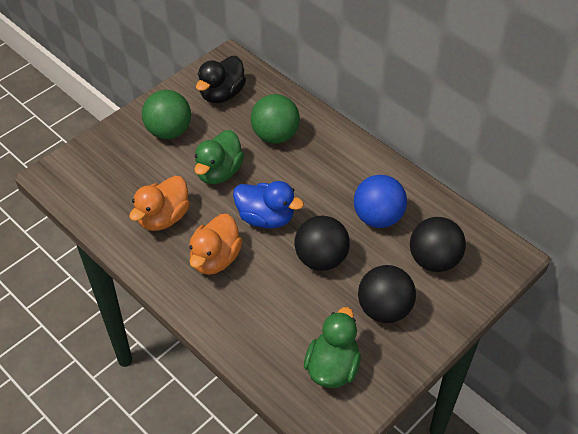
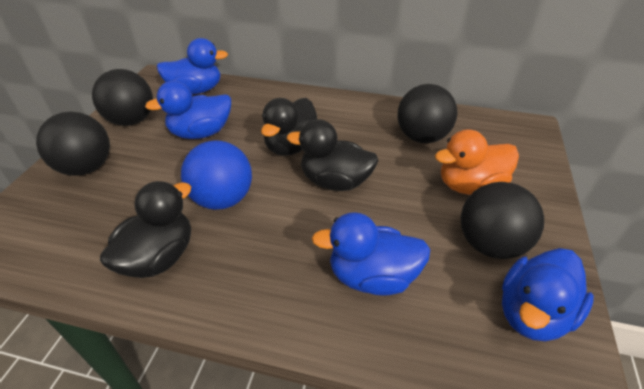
black ball: 3 -> 4
black duck: 1 -> 3
blue duck: 1 -> 4
green ball: 2 -> 0
green duck: 2 -> 0
orange duck: 2 -> 1

